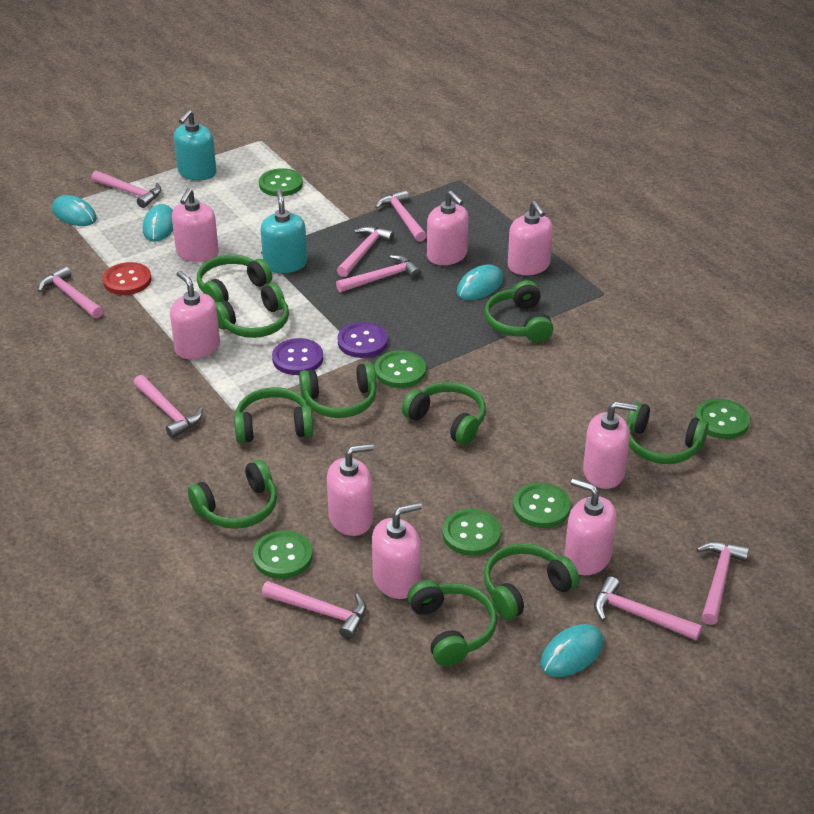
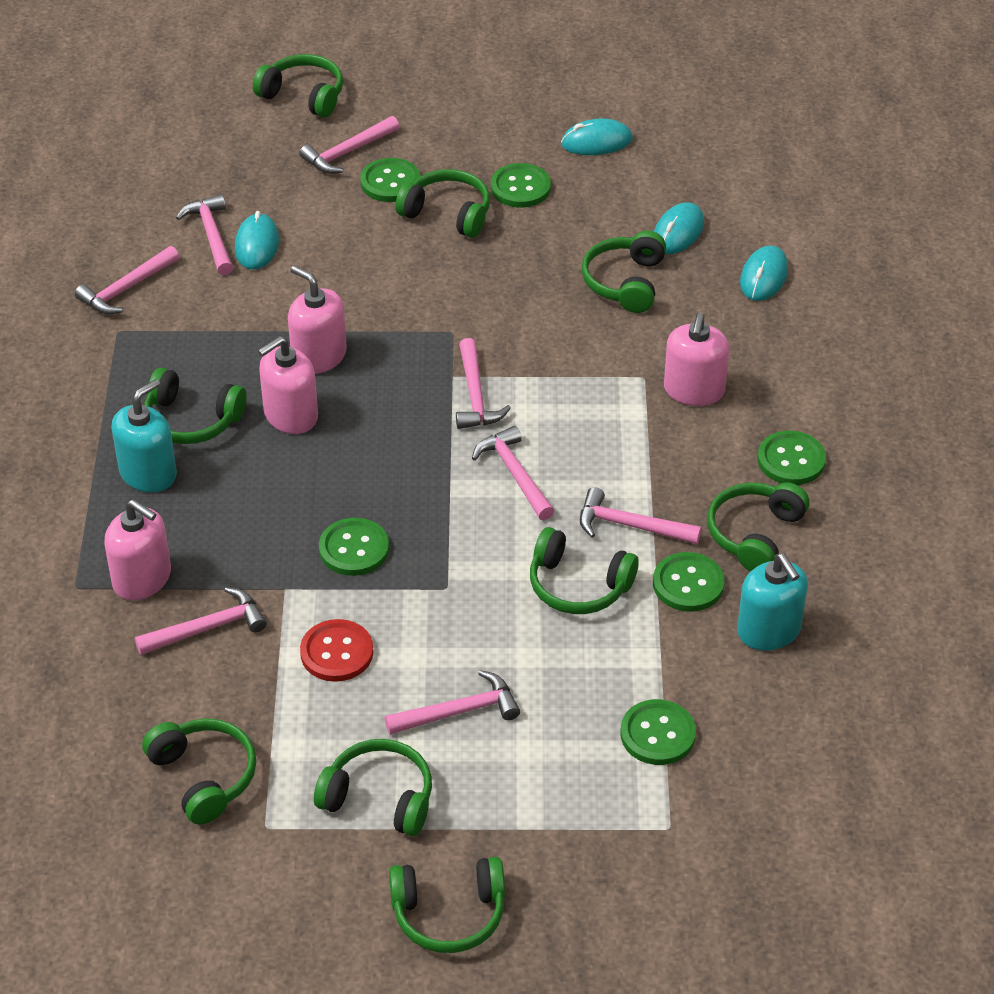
green headphones: 10 -> 9
pink hammer: 9 -> 8
pink soap dispenser: 8 -> 4
purple button: 2 -> 0

